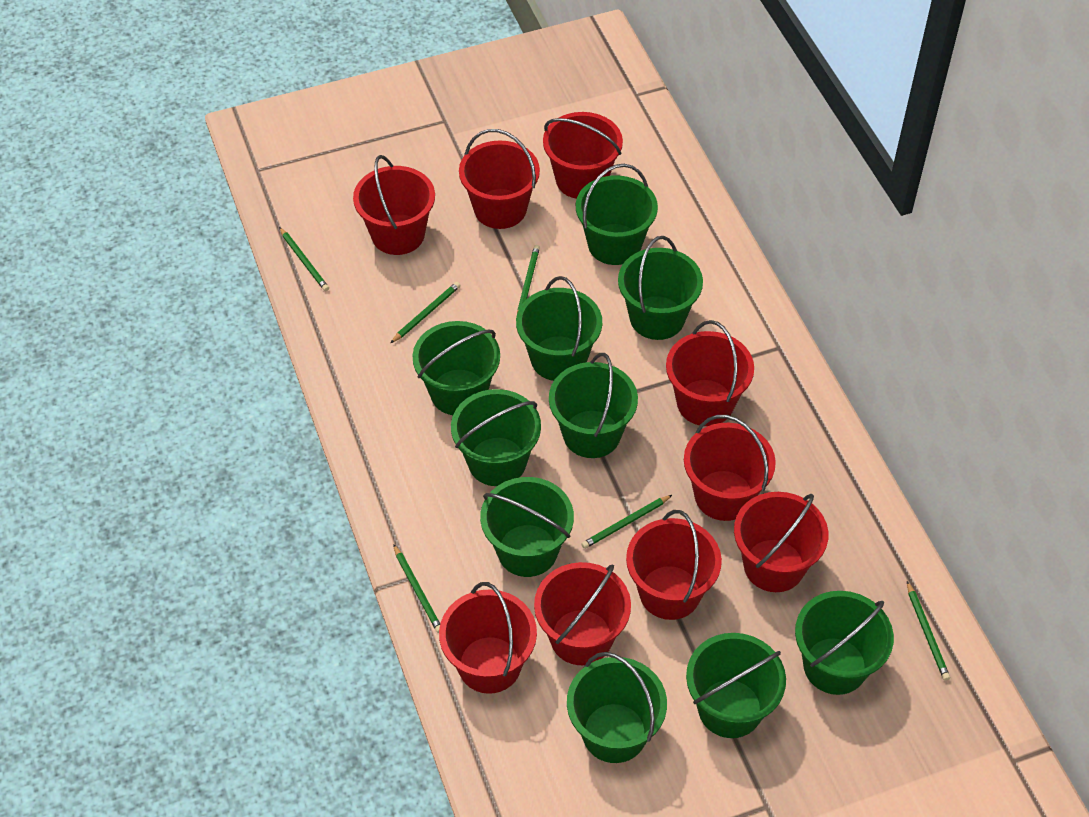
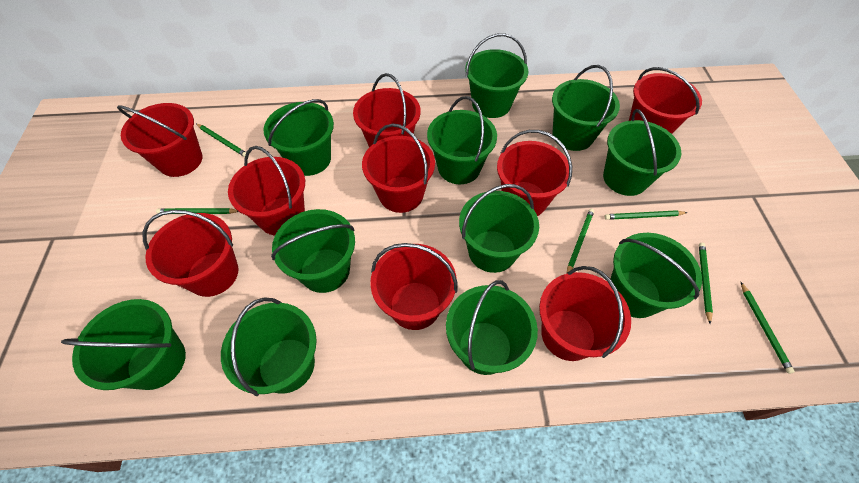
green bucket: 10 -> 11

